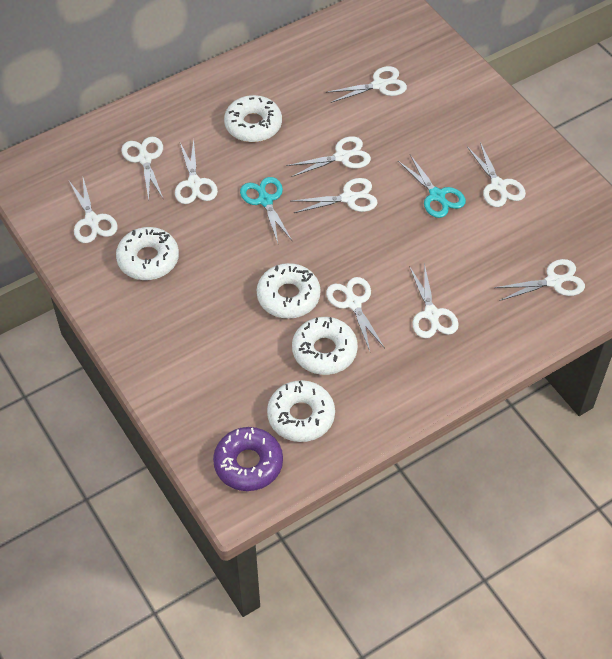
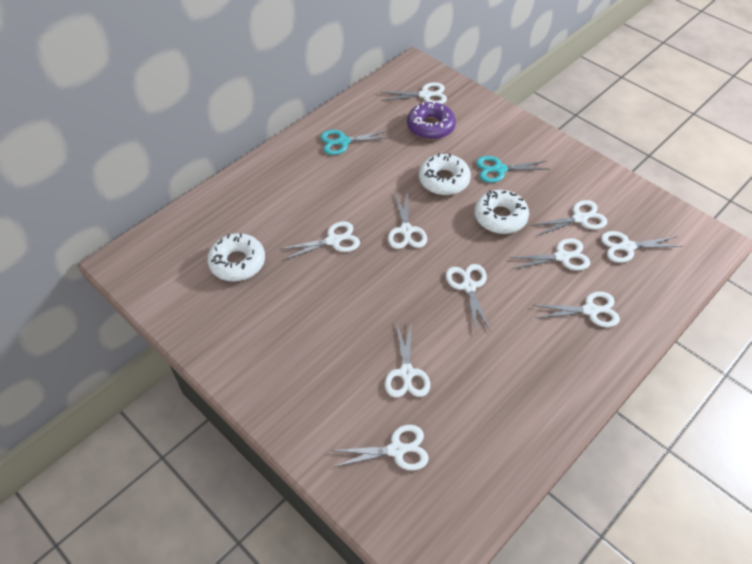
white donut: 5 -> 3

